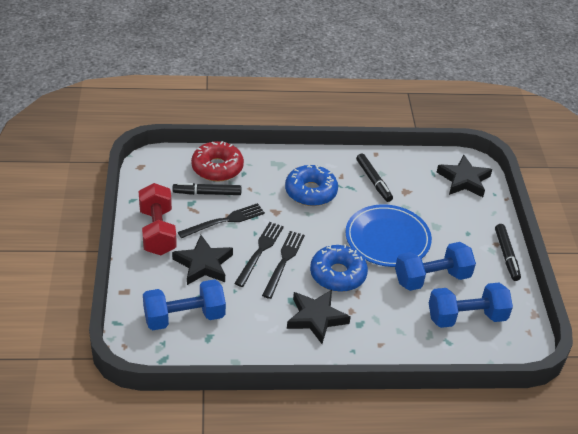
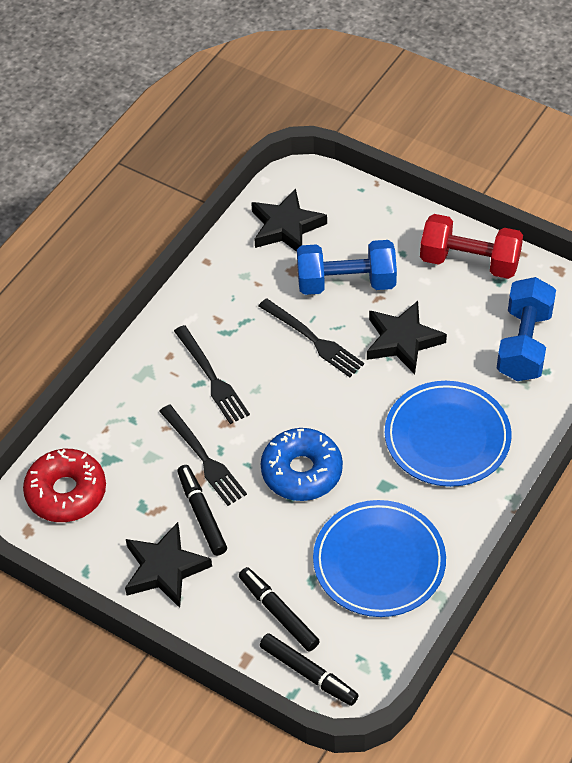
blue donut: 2 -> 1
blue dumbbell: 3 -> 2
blue plate: 1 -> 2

